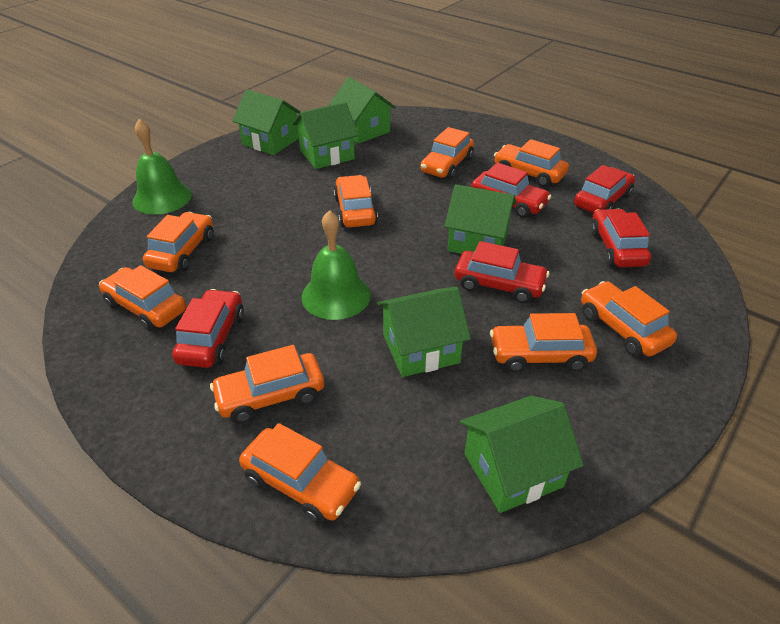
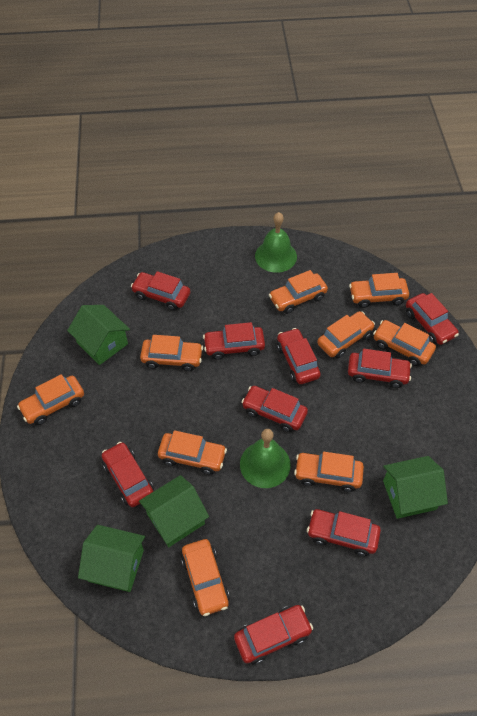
green house: 6 -> 4
red car: 5 -> 9

